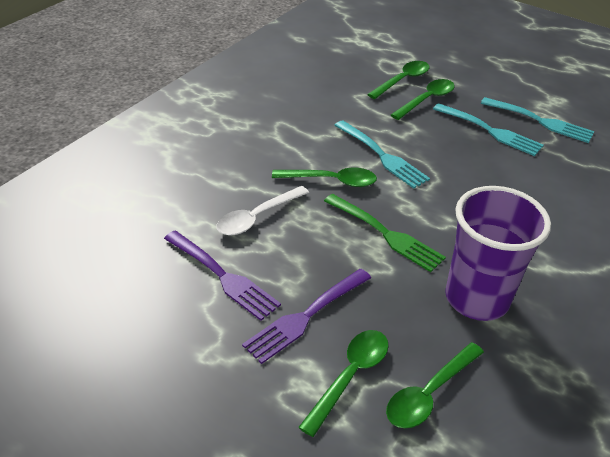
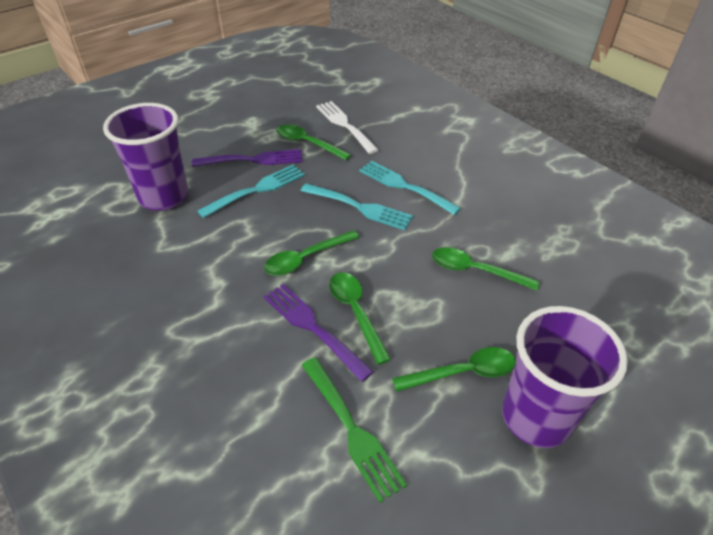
purple cup: 1 -> 2
white fork: 0 -> 1
white spoon: 1 -> 0

